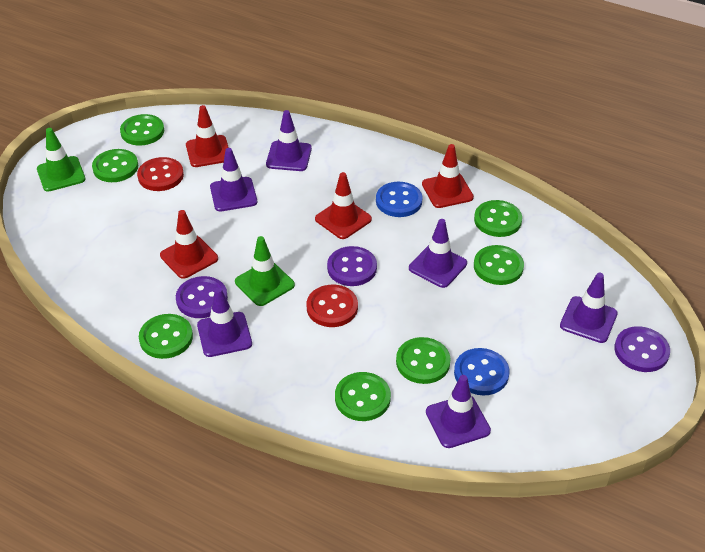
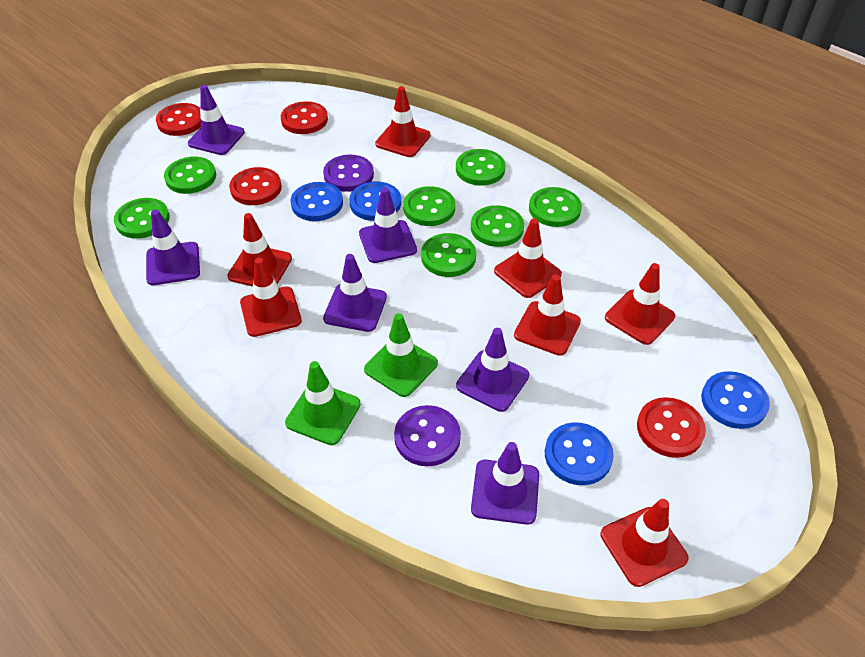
blue button: 2 -> 4
purple button: 3 -> 2
red button: 2 -> 4
red traffic cone: 4 -> 7

